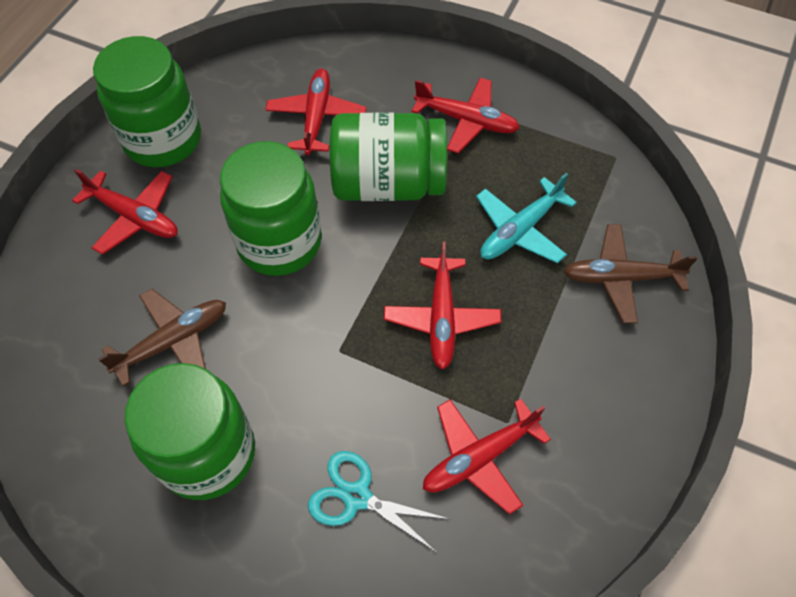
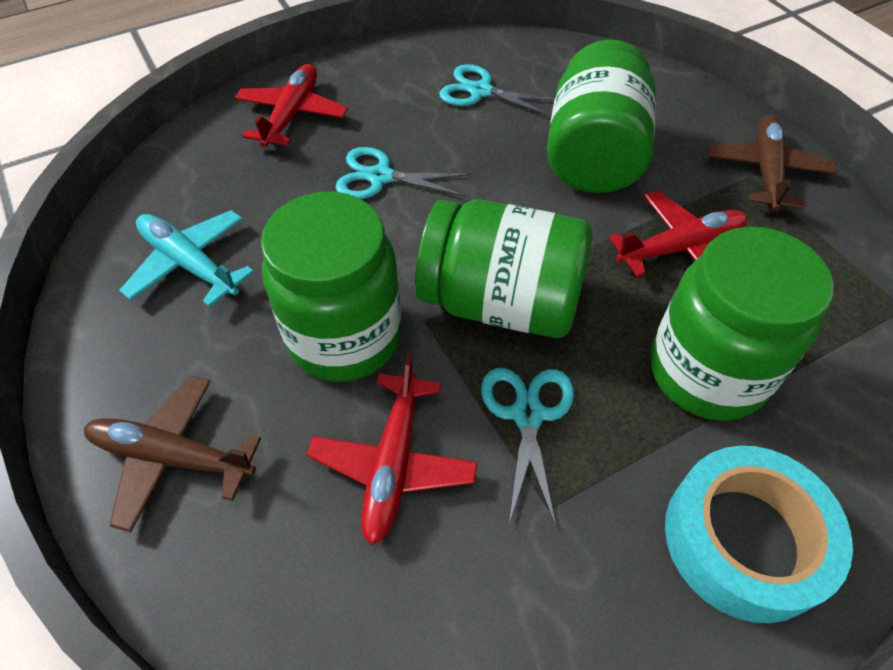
red plane: 5 -> 3
turquoise scissors: 1 -> 3
turquoise tape: 0 -> 1

